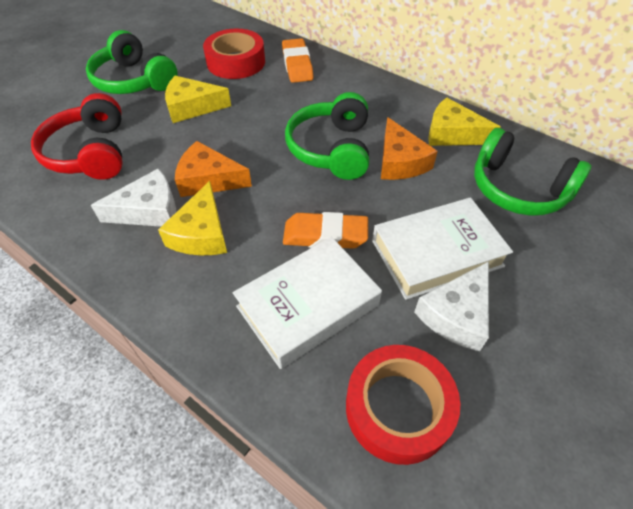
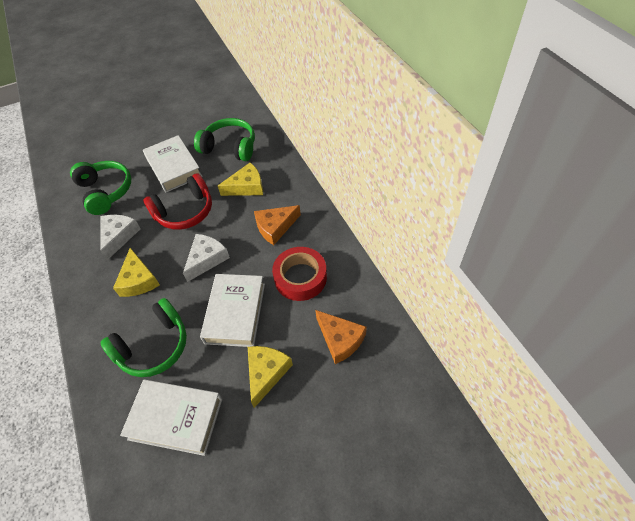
orange eraser: 2 -> 0
red tape: 2 -> 1
white book: 2 -> 3

